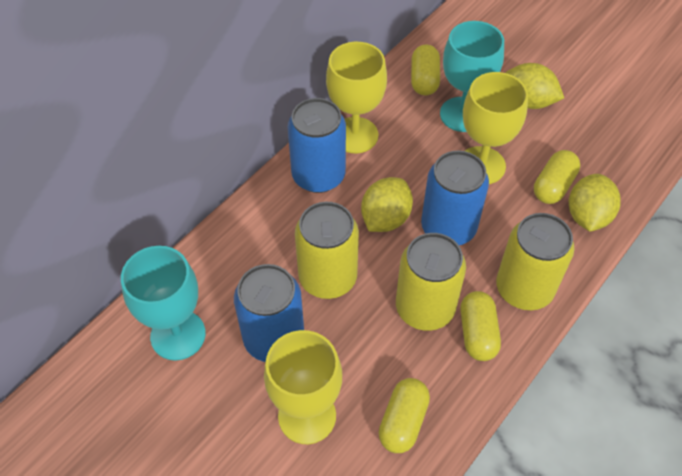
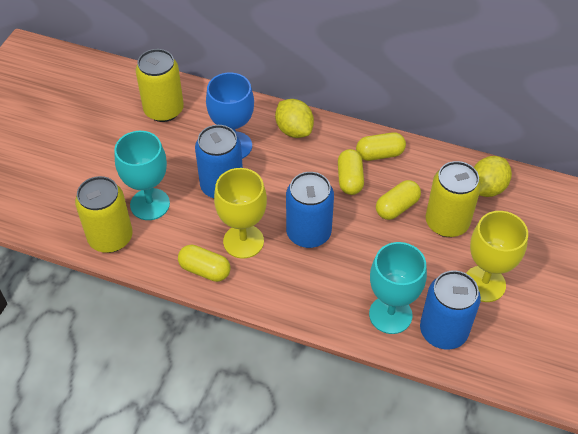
blue goblet: 0 -> 1
yellow goblet: 3 -> 2
yellow lemon: 3 -> 2

